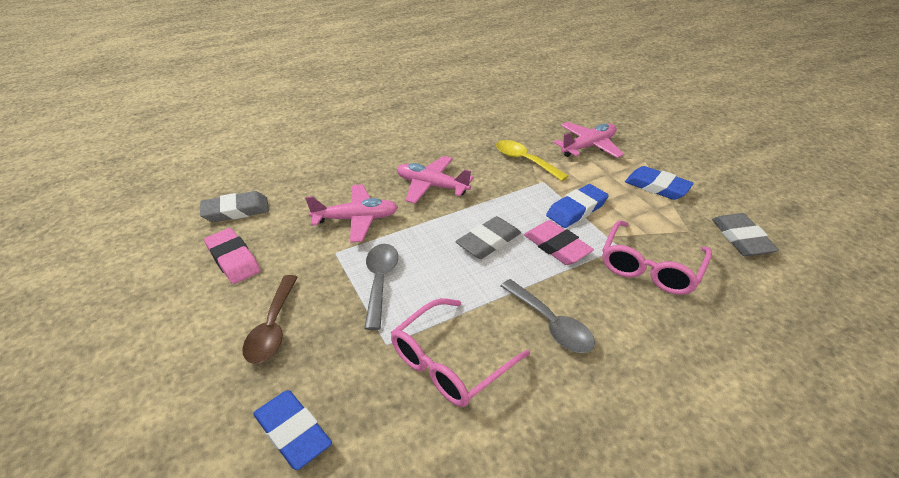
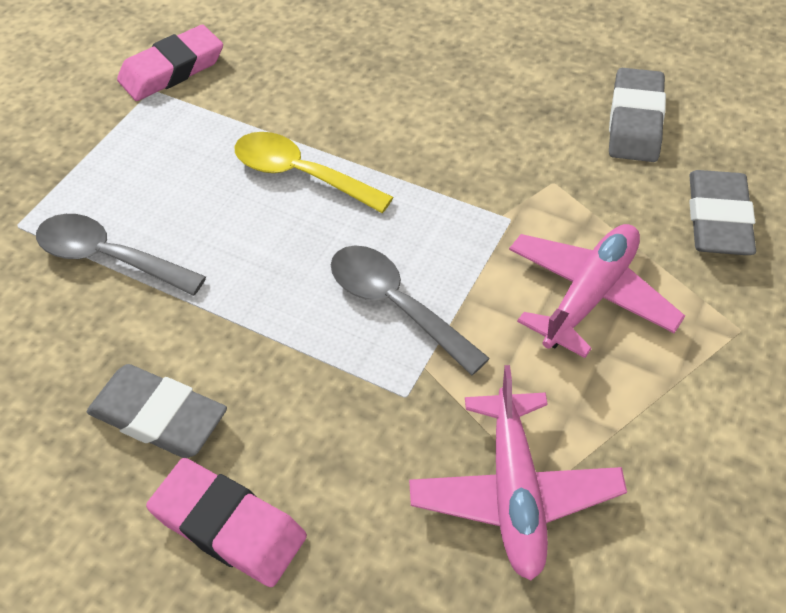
blue eraser: 3 -> 0
brown spoon: 1 -> 0
pink glasses: 2 -> 0
pink plane: 3 -> 2

